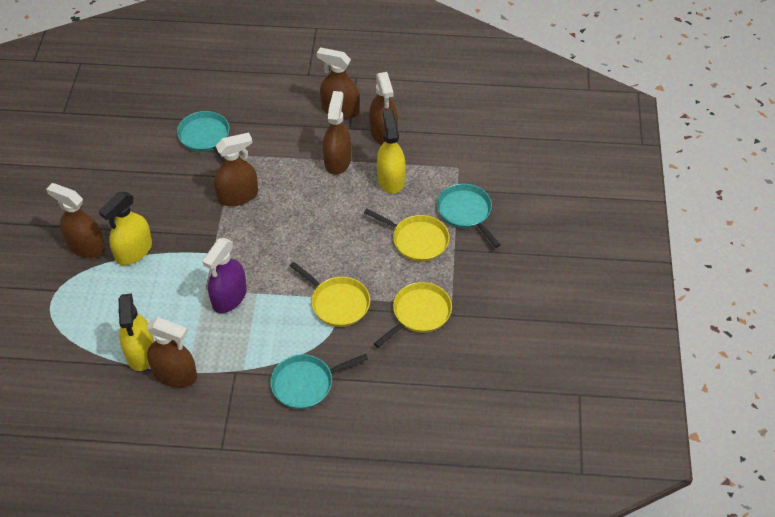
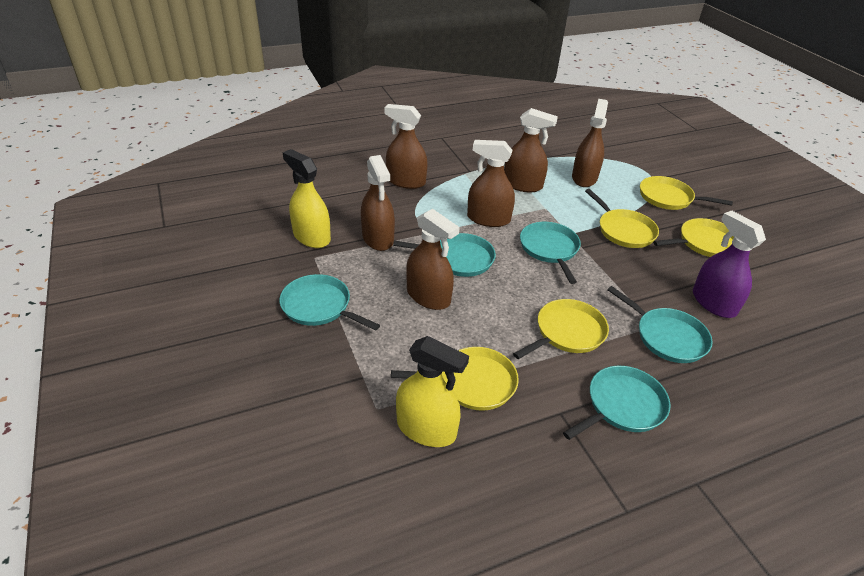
turquoise pan: 3 -> 5
yellow pan: 3 -> 5
yellow spray bottle: 3 -> 2

